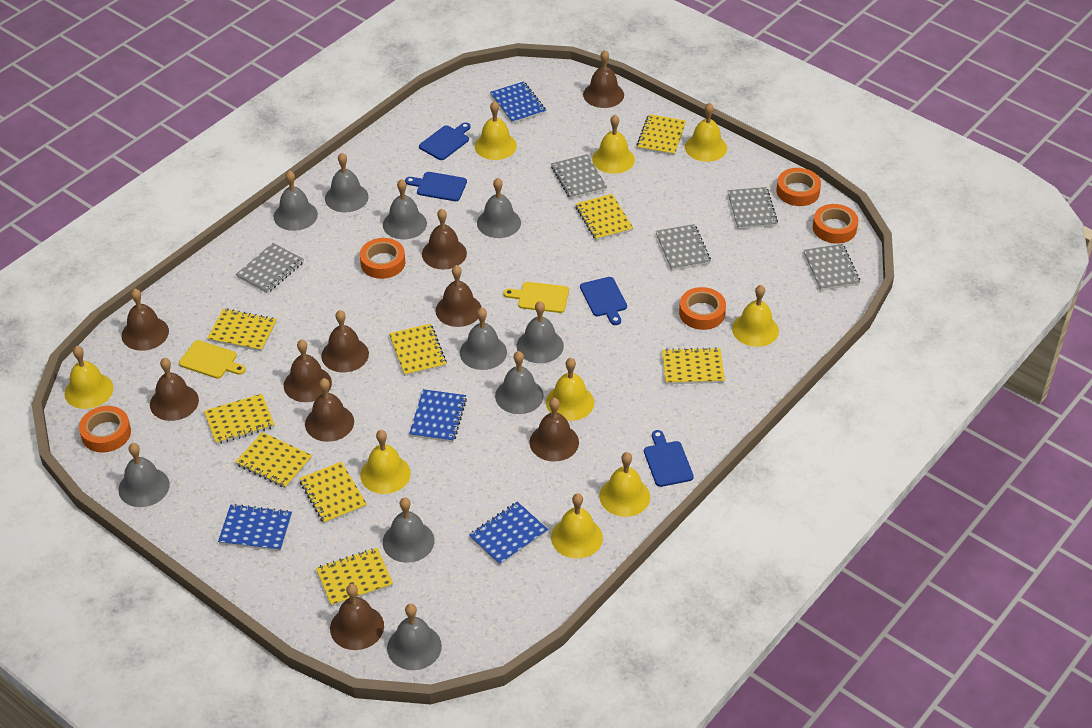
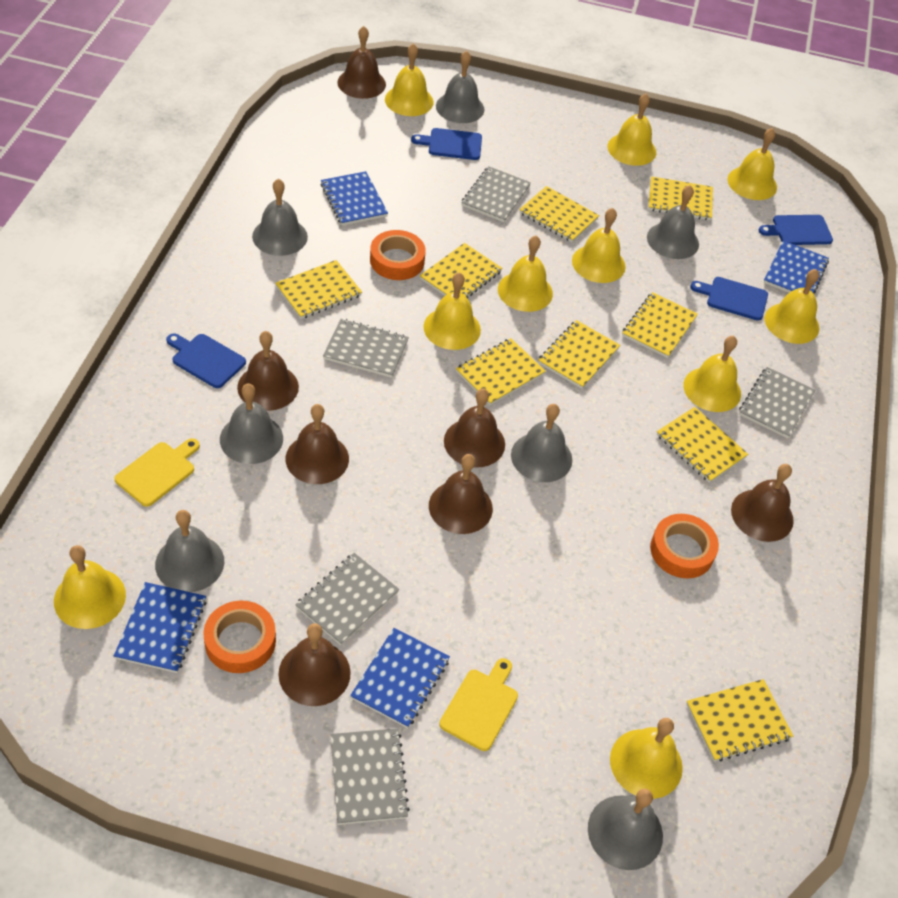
brown bell: 10 -> 7
grey bell: 10 -> 7
orange tape: 5 -> 3
yellow bell: 9 -> 10

